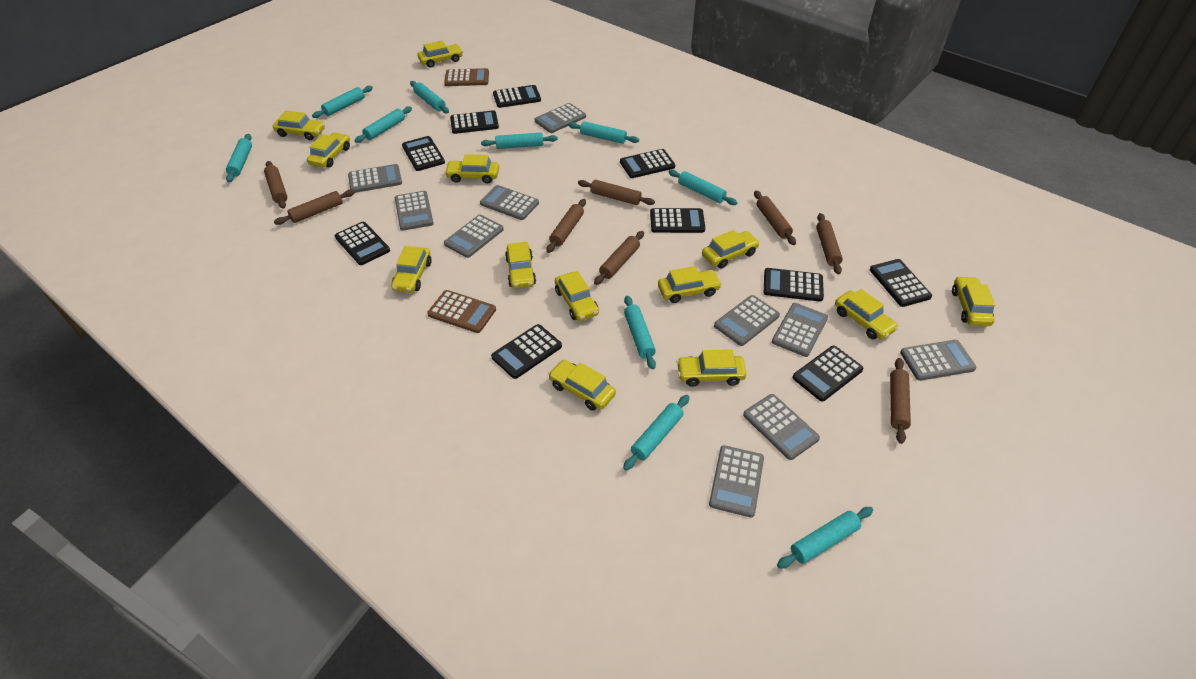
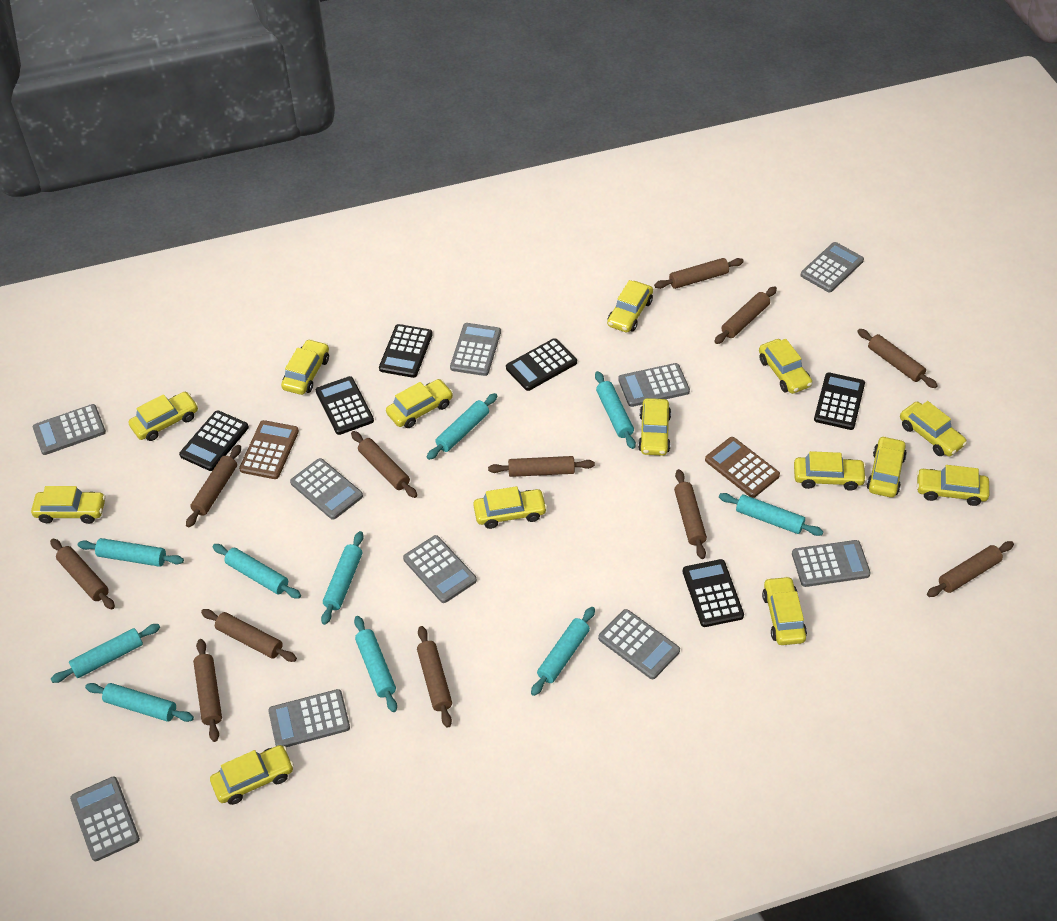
black calculator: 10 -> 6
brown rolling pin: 8 -> 12
yellow car: 13 -> 14

